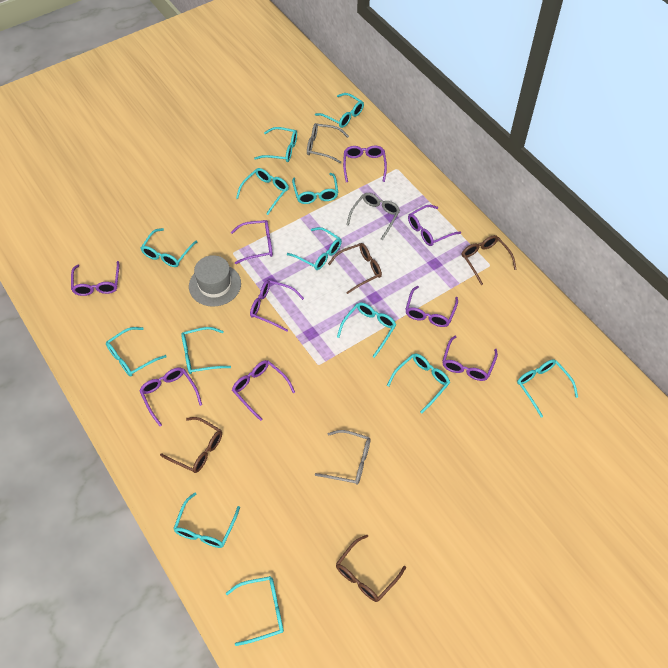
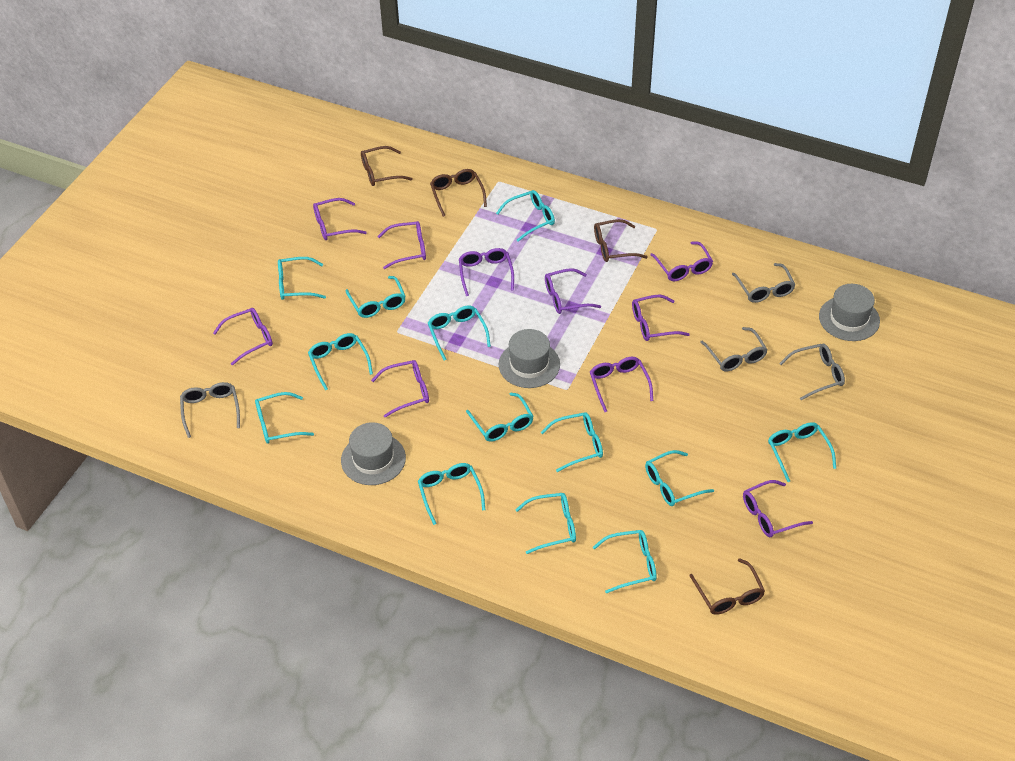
grey glasses: 3 -> 4
grey hat: 1 -> 3
purple glasses: 9 -> 10

